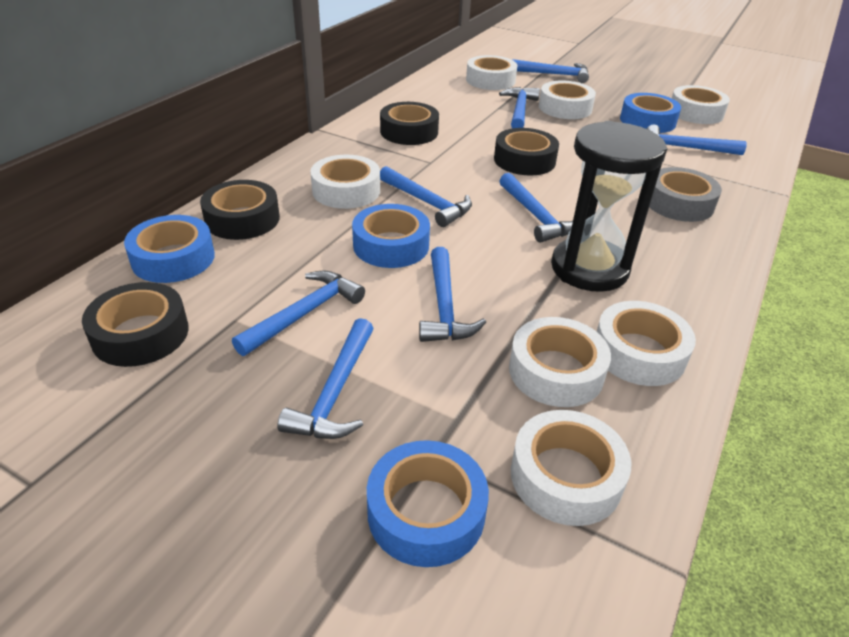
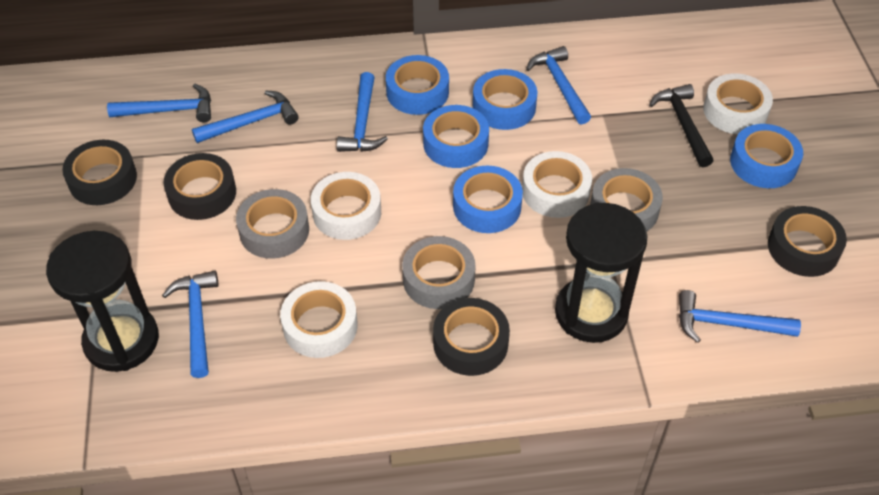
black hammer: 0 -> 1
black hourglass: 1 -> 2
blue hammer: 8 -> 6
blue tape: 4 -> 5
grey tape: 1 -> 3
white tape: 7 -> 4

